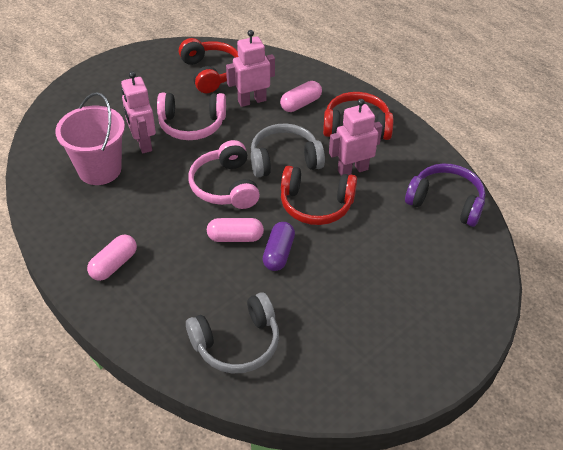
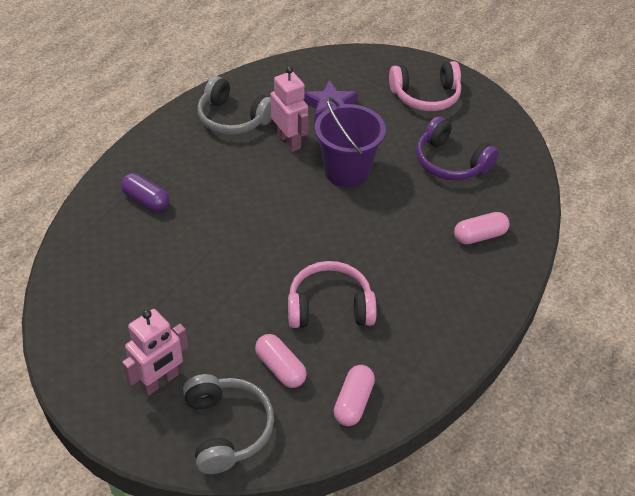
pink bucket: 1 -> 0
pink robot: 3 -> 2
purple bucket: 0 -> 1
purple star: 0 -> 1
red headphones: 3 -> 0

